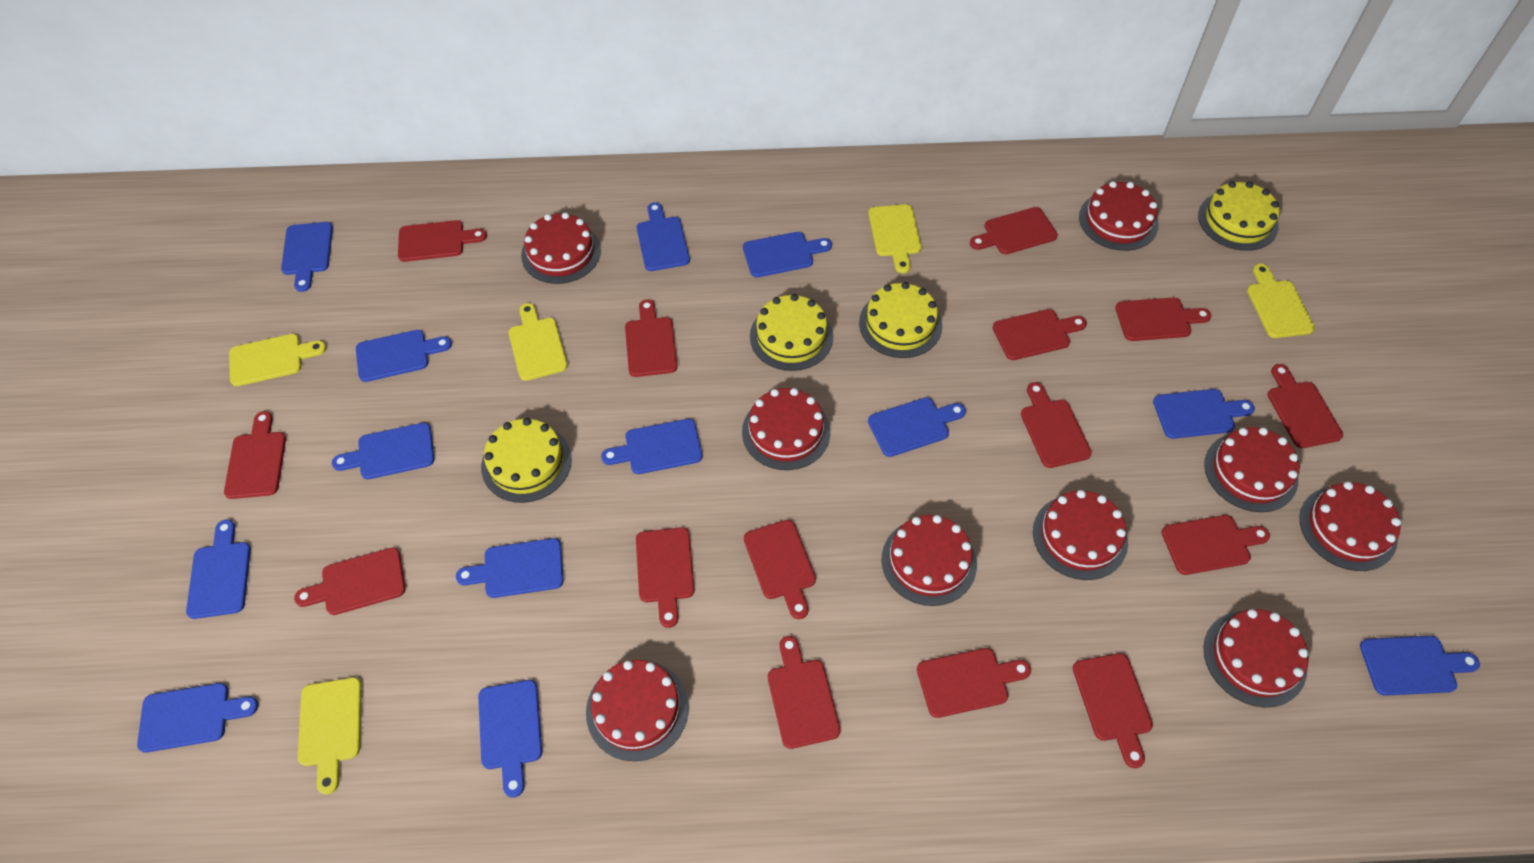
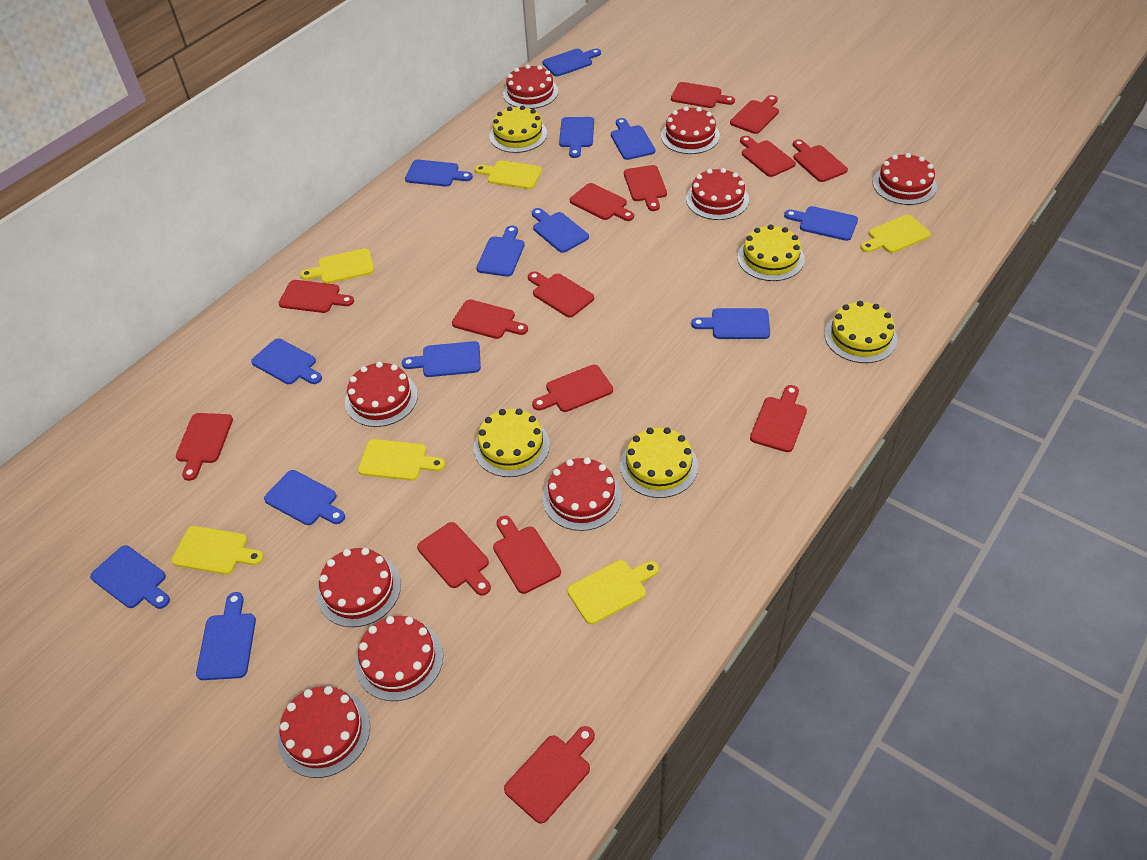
yellow cake: 4 -> 5
yellow cutting board: 5 -> 6

